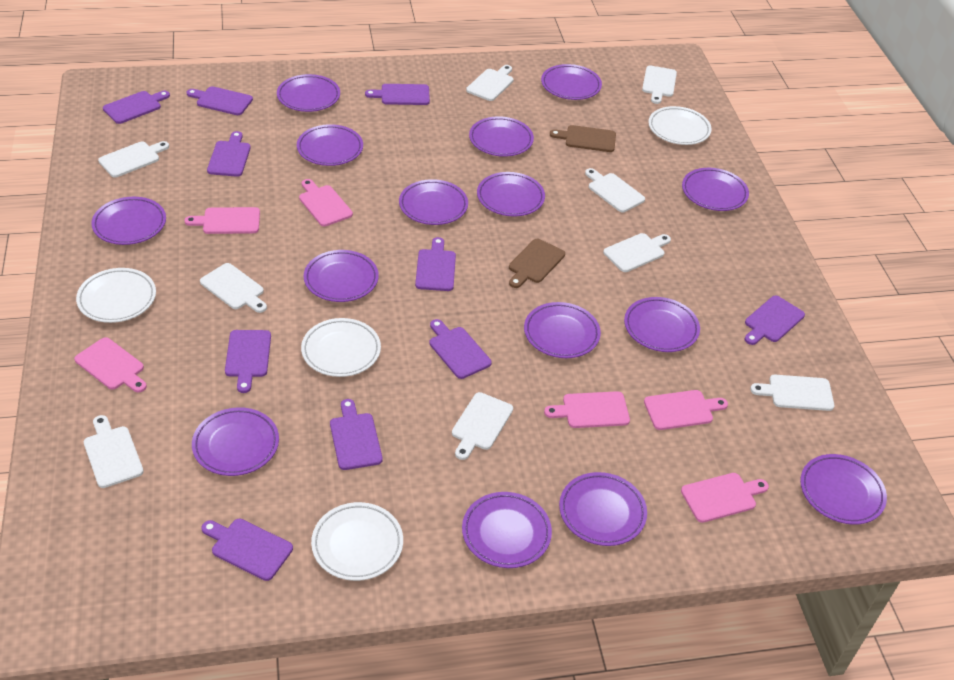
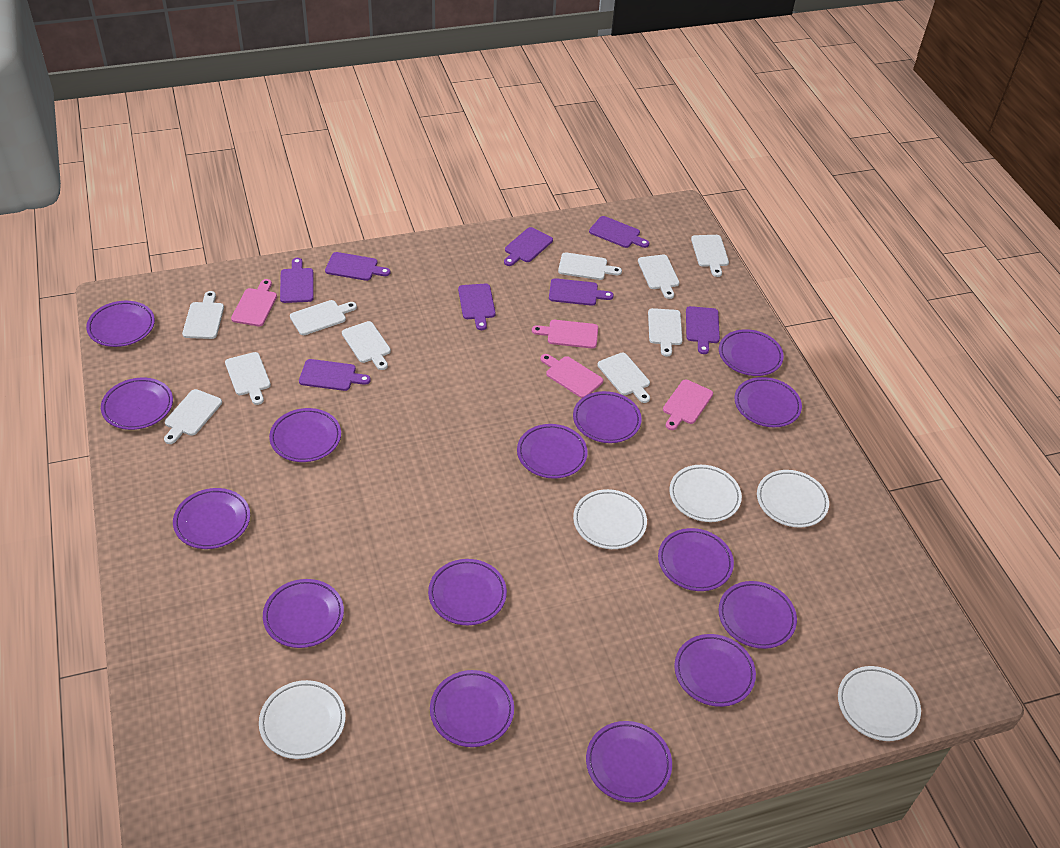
brown cutting board: 2 -> 0
pink cutting board: 6 -> 4
purple cutting board: 10 -> 8
white cutting board: 9 -> 10
white plate: 4 -> 5

